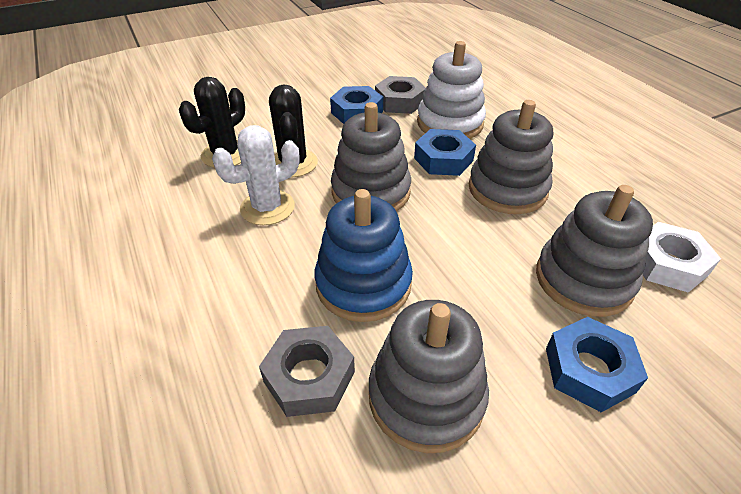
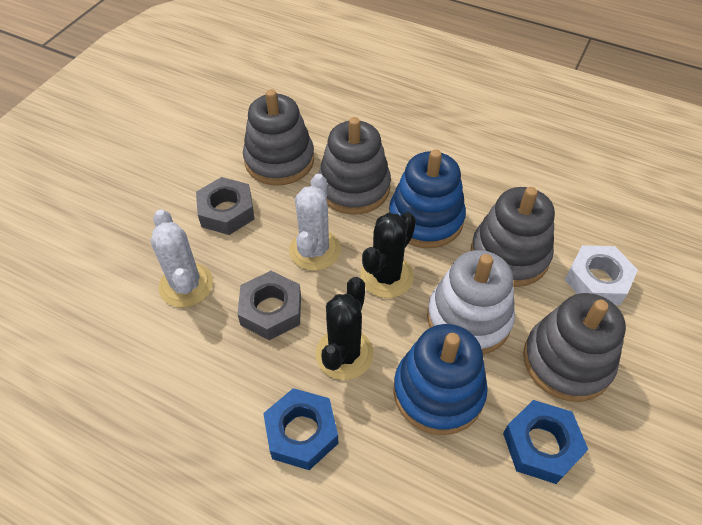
blue nut: 3 -> 2
blue stacking toy: 1 -> 2
white cactus: 1 -> 2

